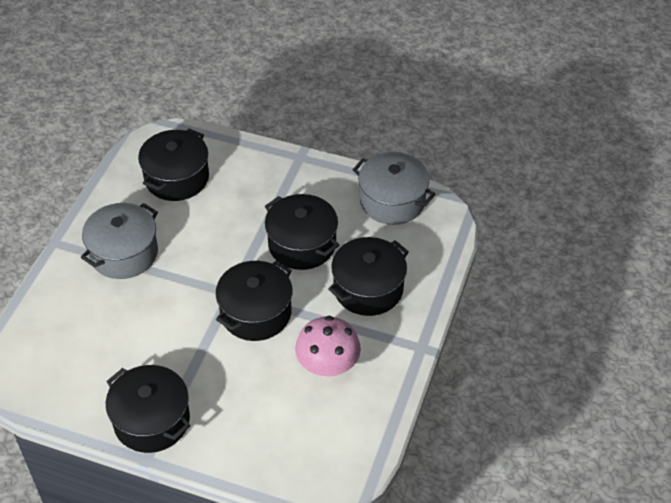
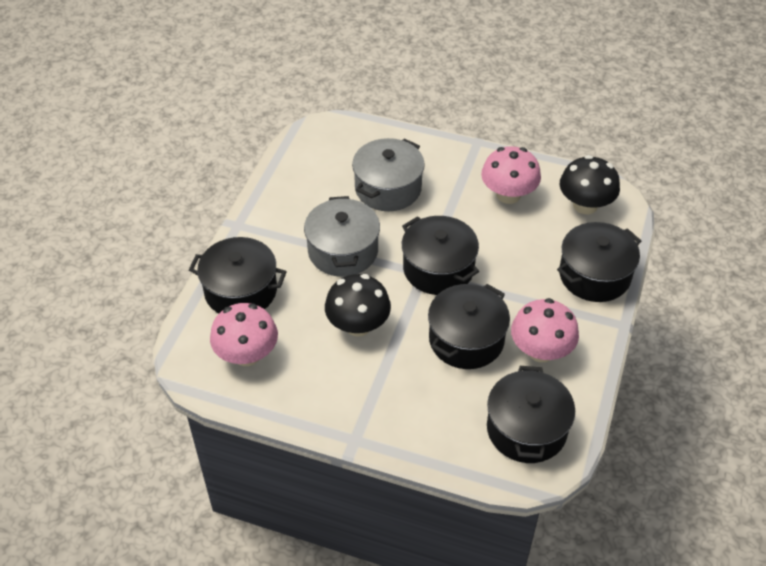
black mushroom: 0 -> 2
pink mushroom: 1 -> 3

